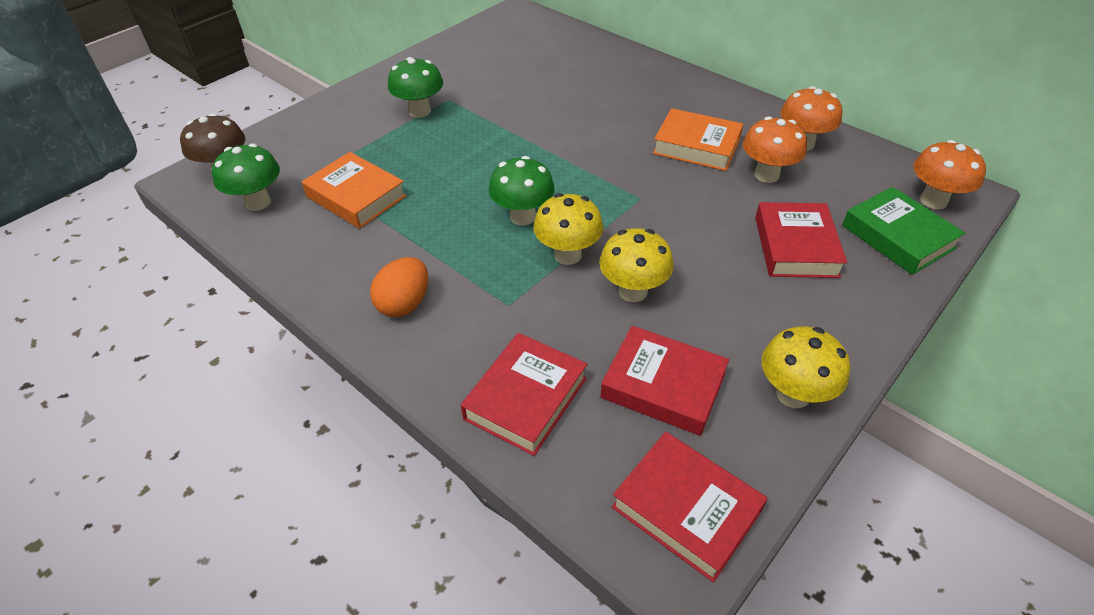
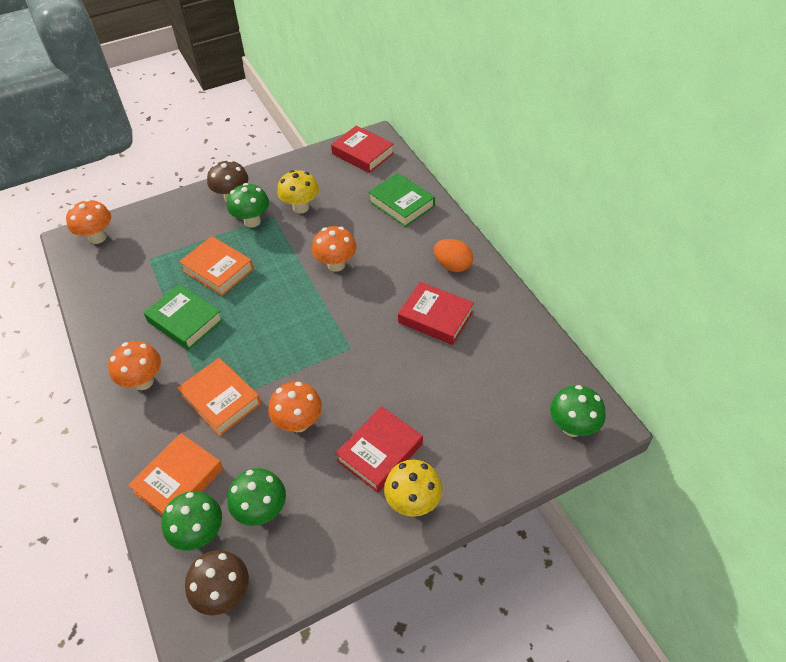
brown mushroom: 1 -> 2
green book: 1 -> 2
green mushroom: 3 -> 4
orange book: 2 -> 3
orange mushroom: 3 -> 4
red book: 4 -> 3
yellow mushroom: 3 -> 2

